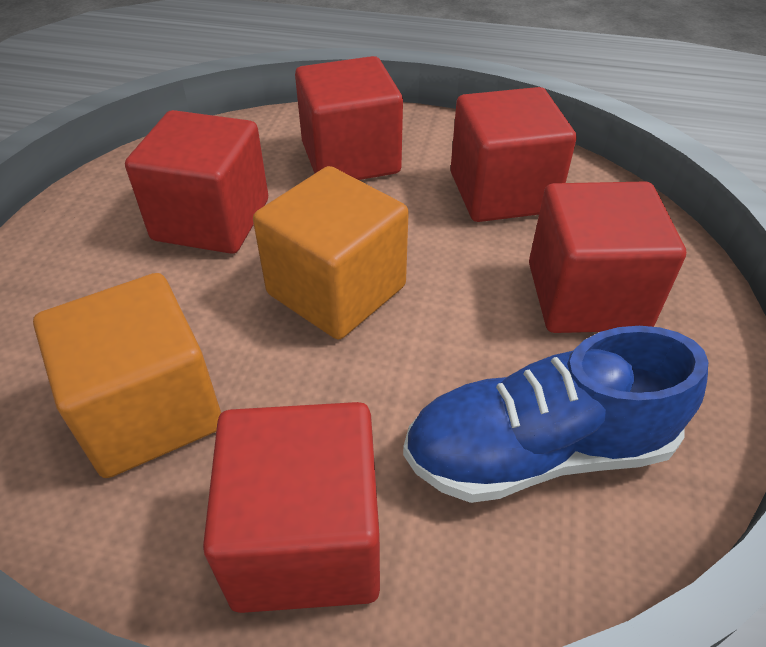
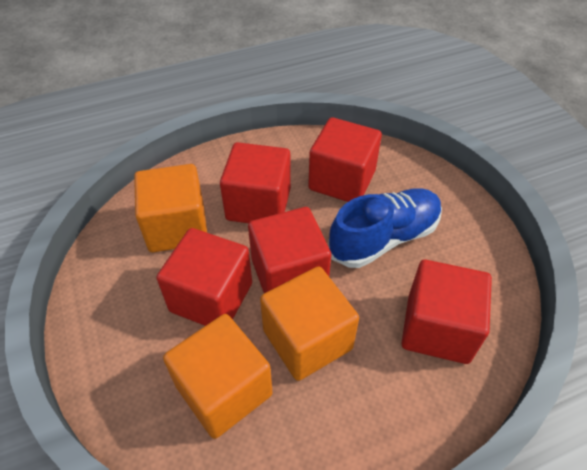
orange cube: 2 -> 3

